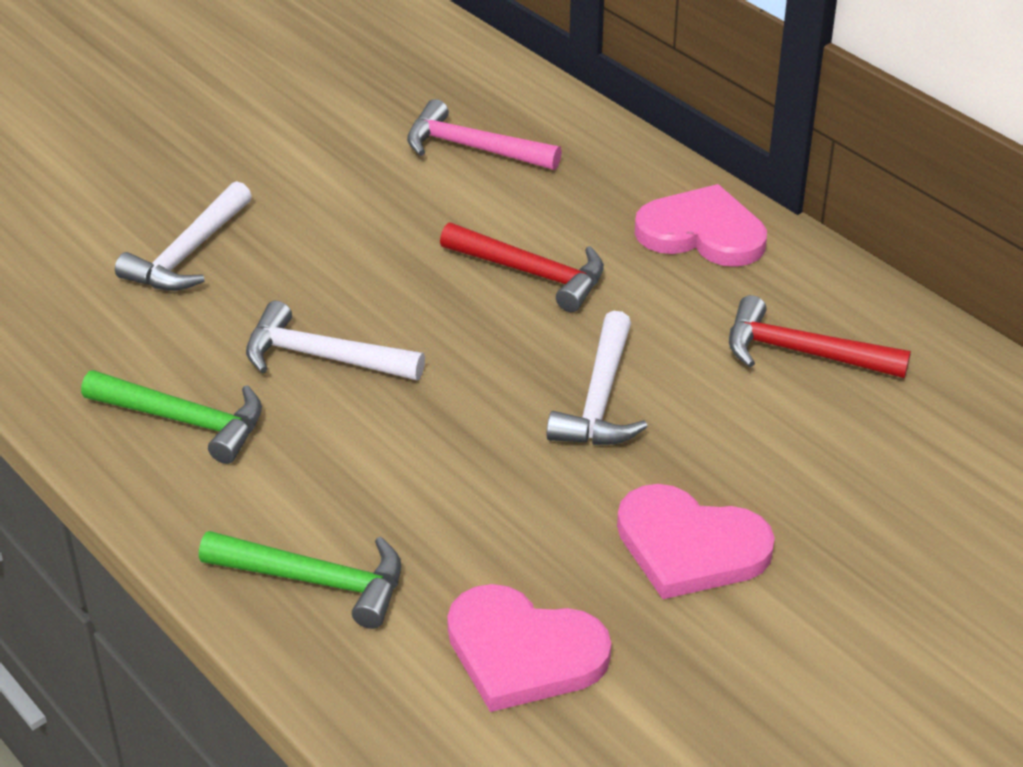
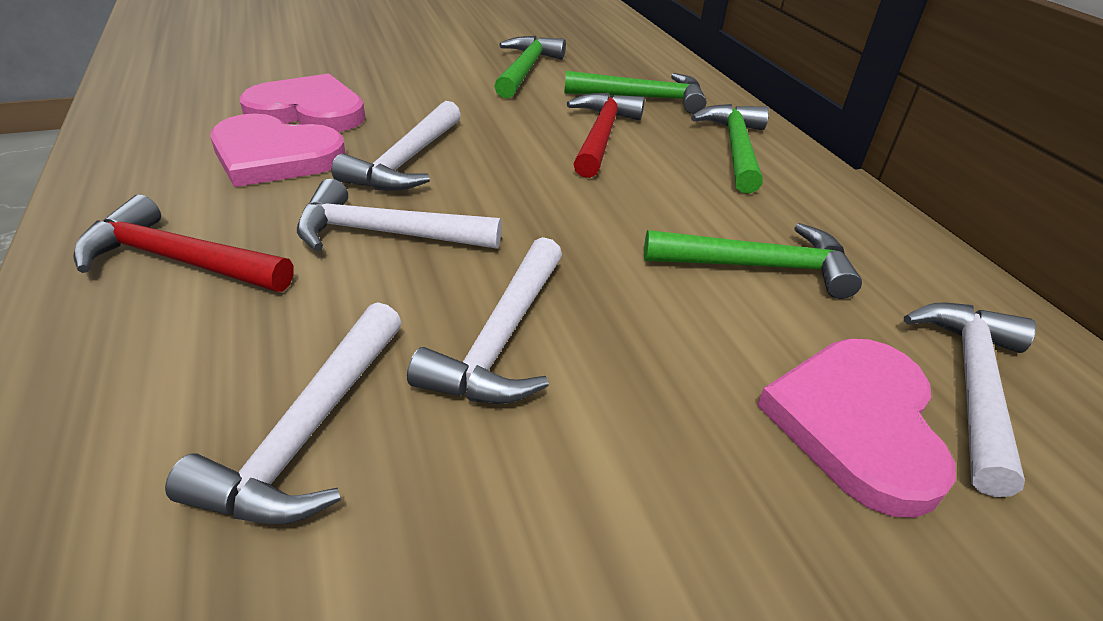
green hammer: 2 -> 4
pink hammer: 1 -> 0
white hammer: 3 -> 5

